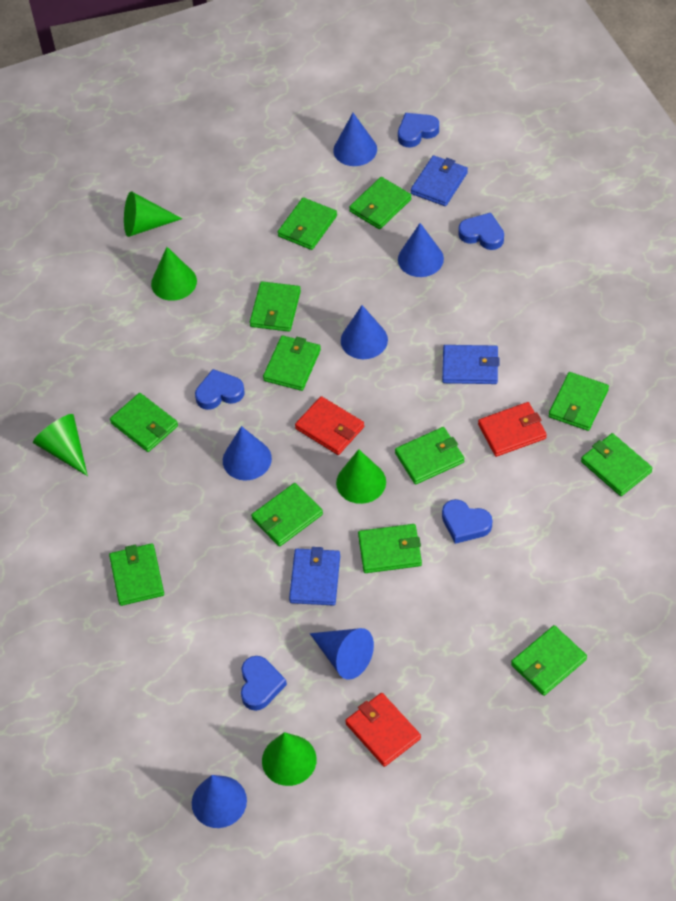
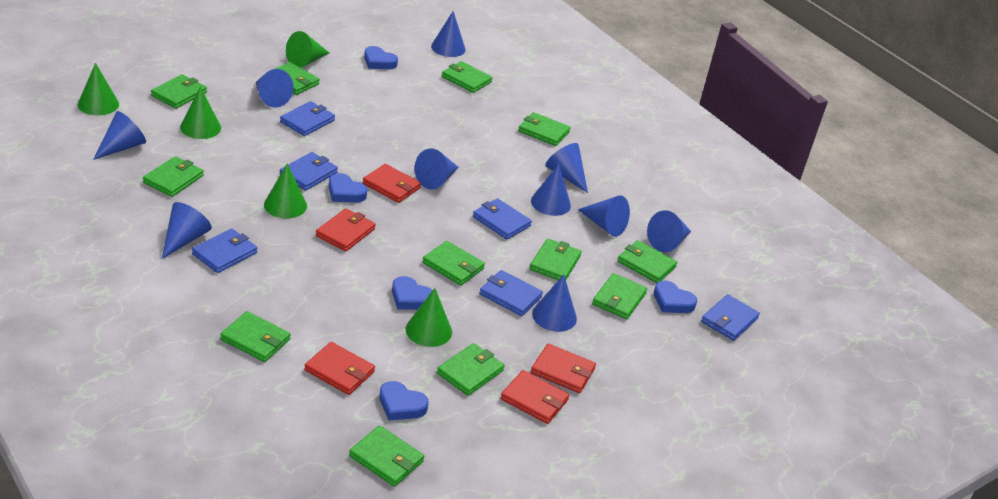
blue cone: 6 -> 10
blue wallet: 3 -> 6
red wallet: 3 -> 5

